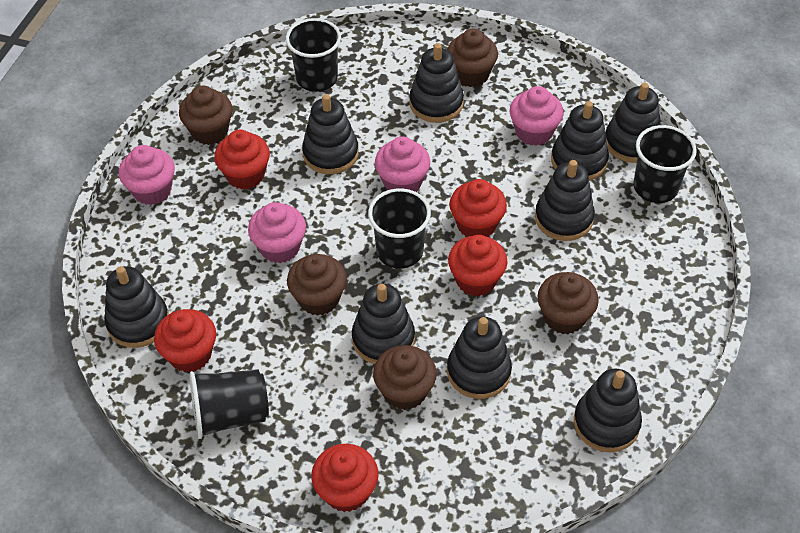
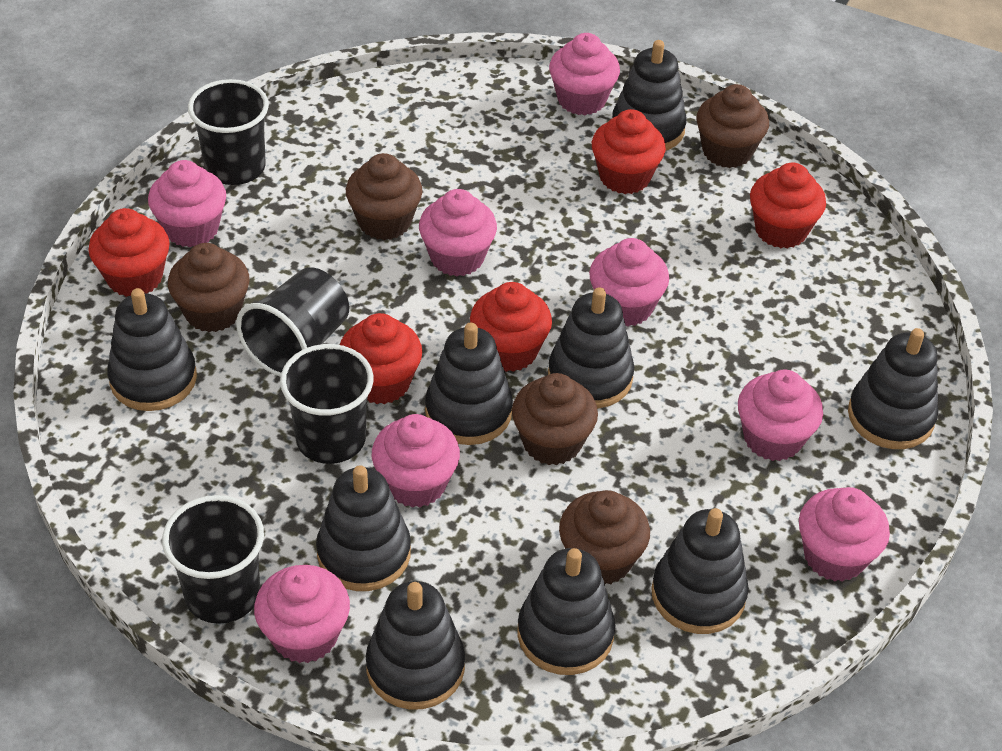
pink cupcake: 4 -> 8

